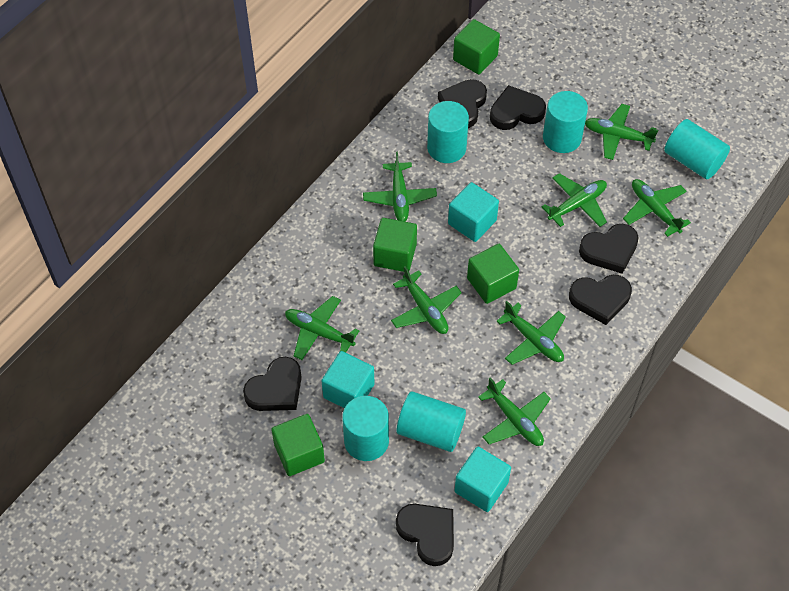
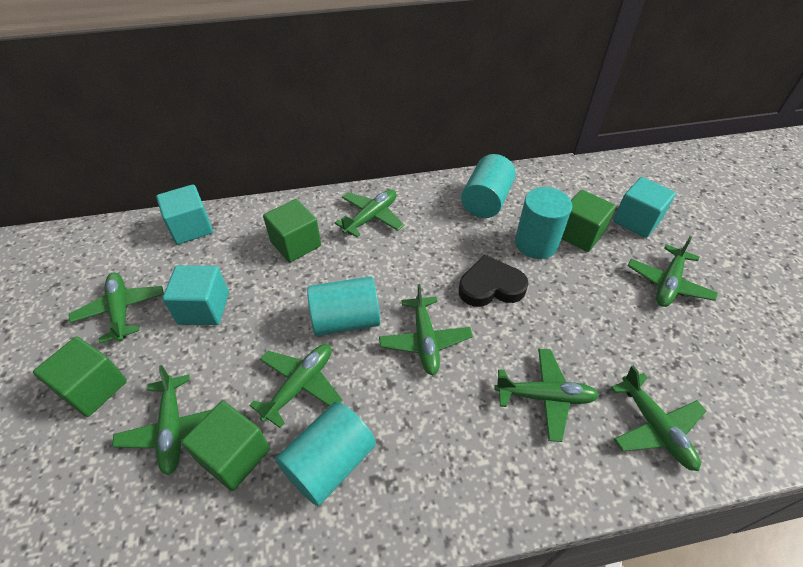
black heart: 6 -> 1
turquoise cylinder: 5 -> 4

